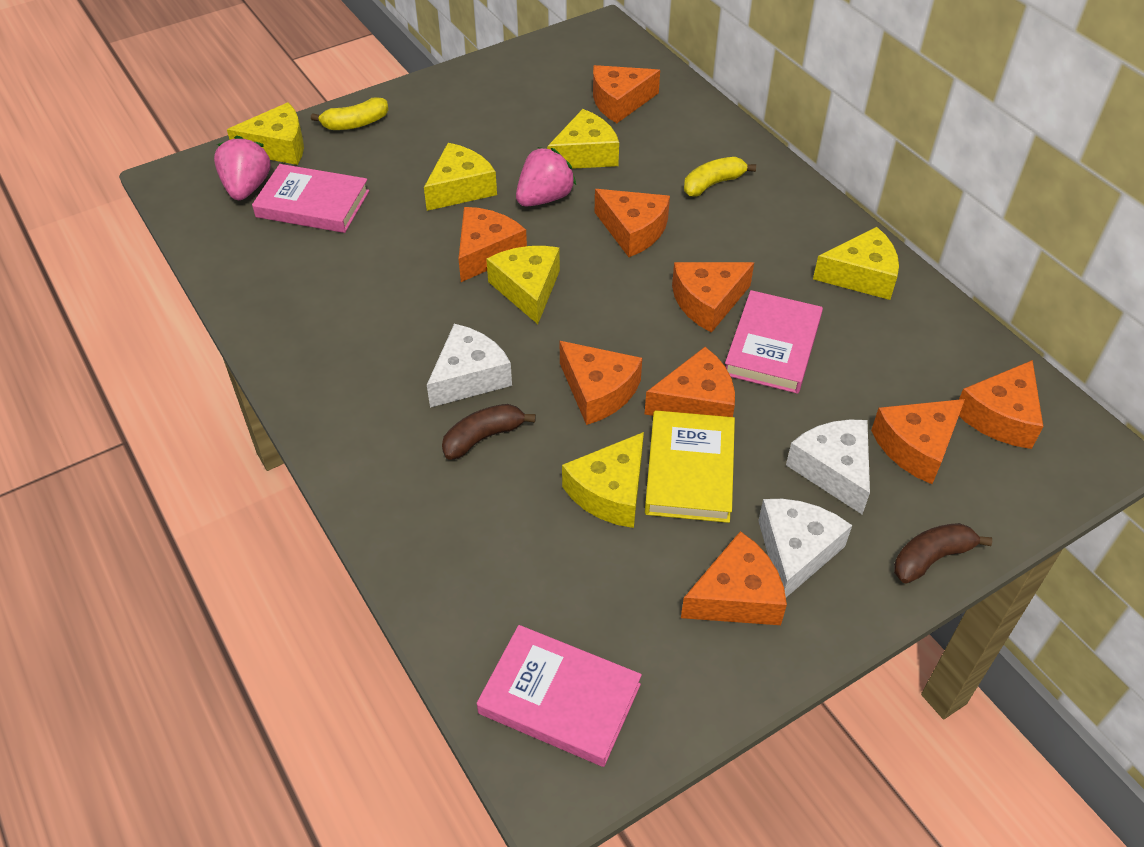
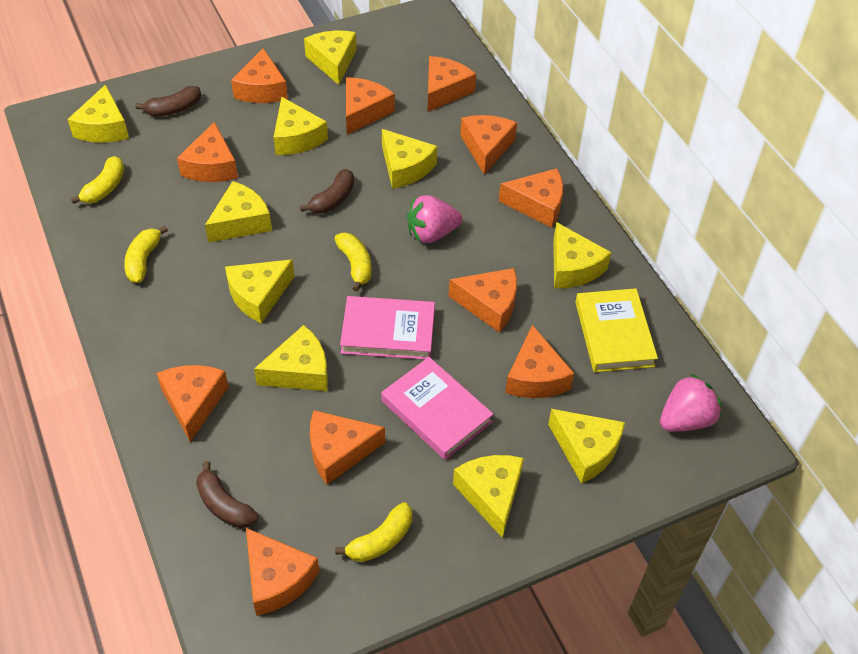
brown banana: 2 -> 3
orange cheese: 9 -> 11
pink book: 3 -> 2
white cheese: 3 -> 0
yellow banana: 2 -> 4
yellow cheese: 6 -> 10

